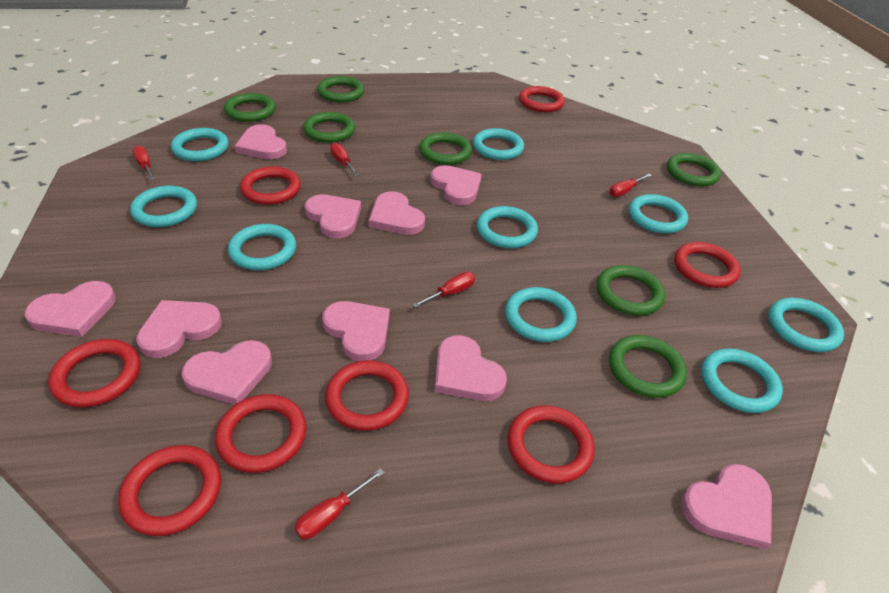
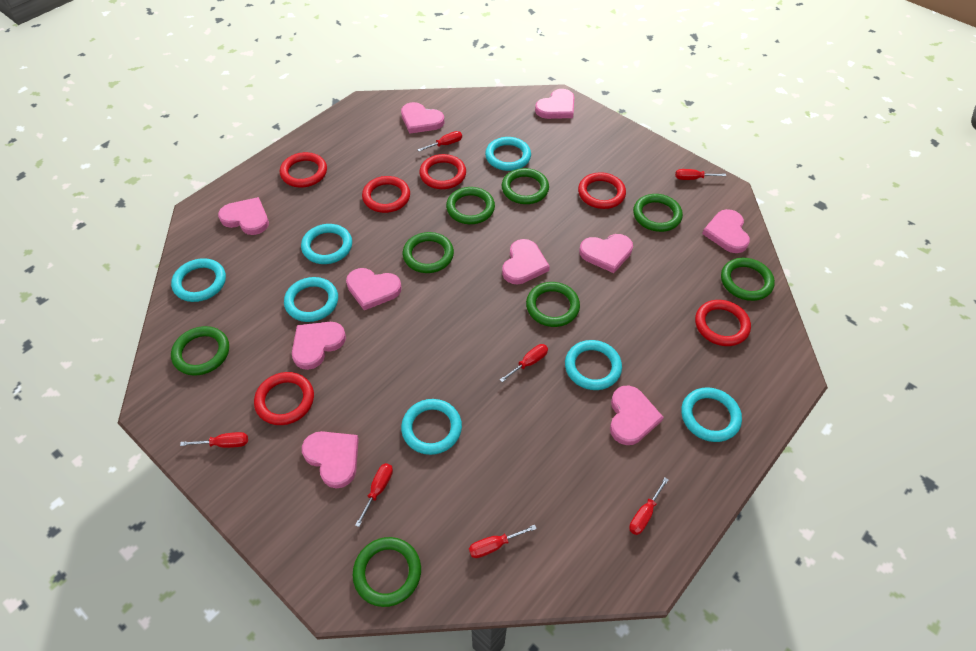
green ring: 7 -> 8
red ring: 8 -> 6
red screwdriver: 5 -> 7
turquoise ring: 9 -> 7

